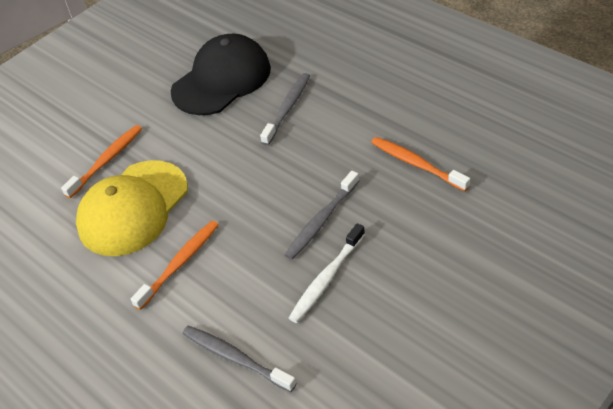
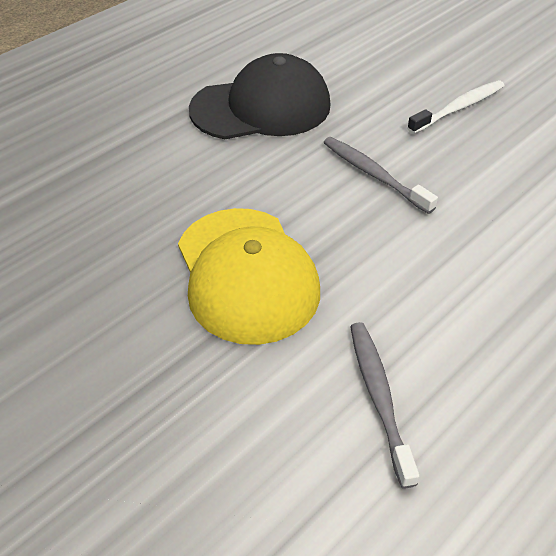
grey toothbrush: 3 -> 2
orange toothbrush: 3 -> 0

